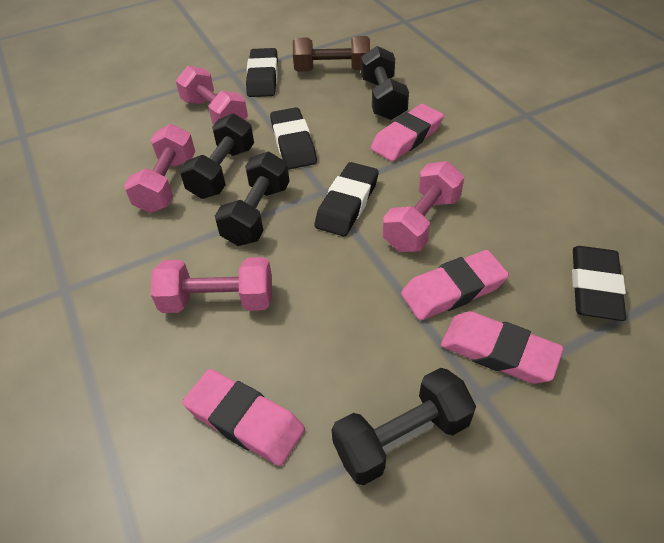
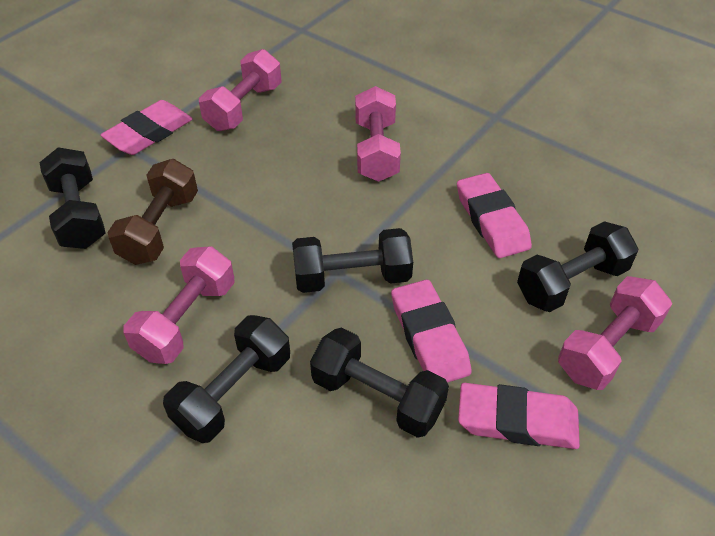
black dumbbell: 4 -> 5
black eraser: 4 -> 0

